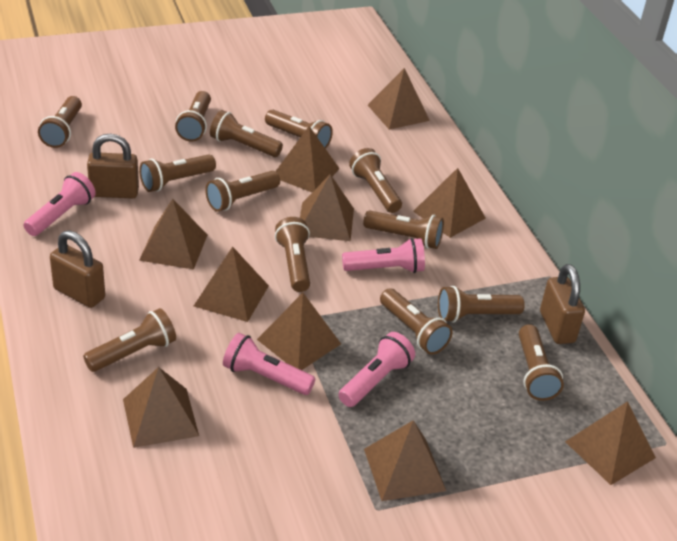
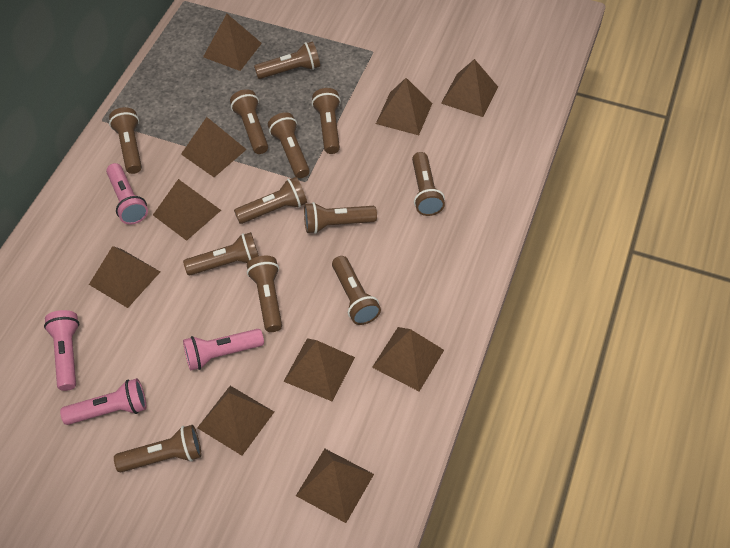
brown flashlight: 13 -> 12
brown padlock: 3 -> 0

